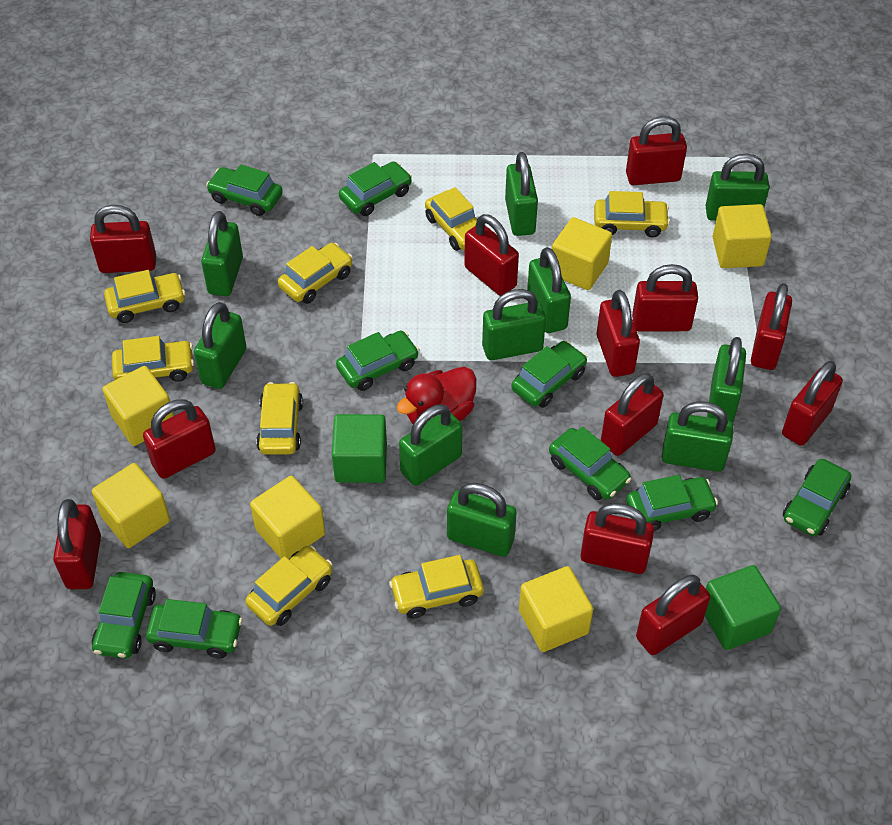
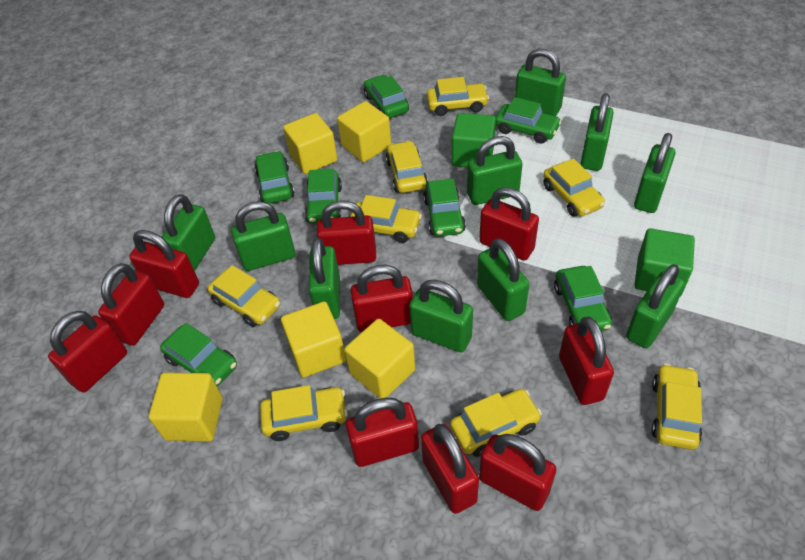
green car: 9 -> 7
red duck: 1 -> 0
red padlock: 12 -> 10
yellow cube: 6 -> 5

